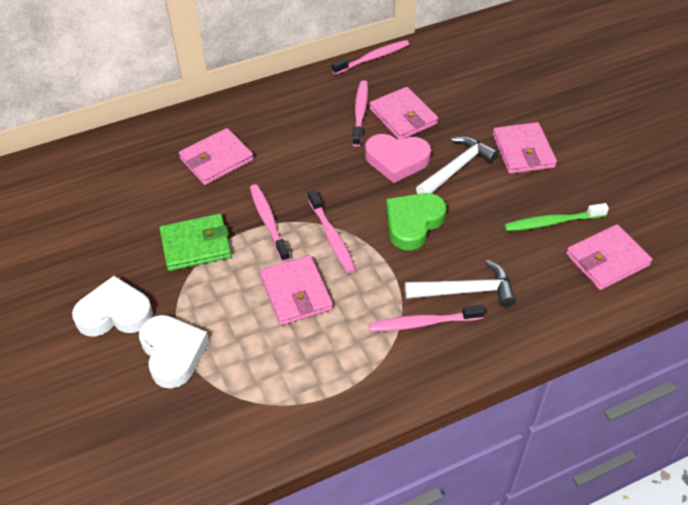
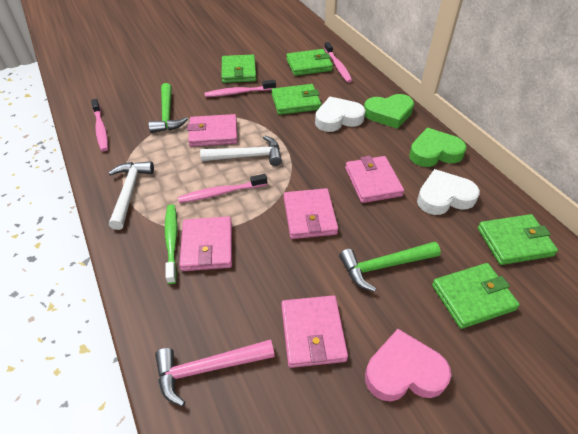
green hammer: 0 -> 2
green heart: 1 -> 2
green wallet: 1 -> 5
pink hammer: 0 -> 1
pink toothbrush: 5 -> 4

